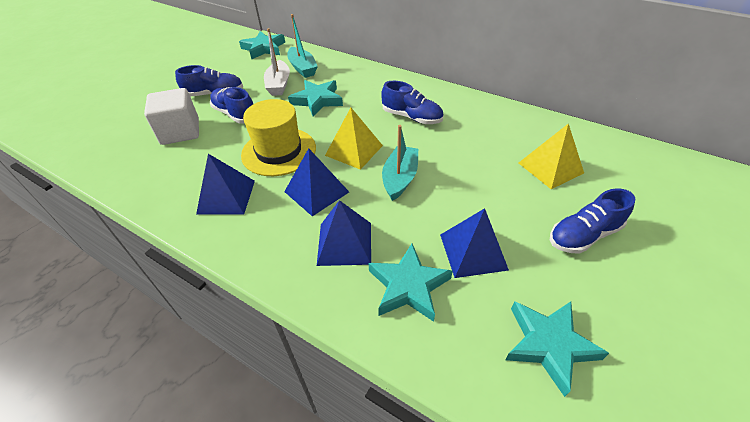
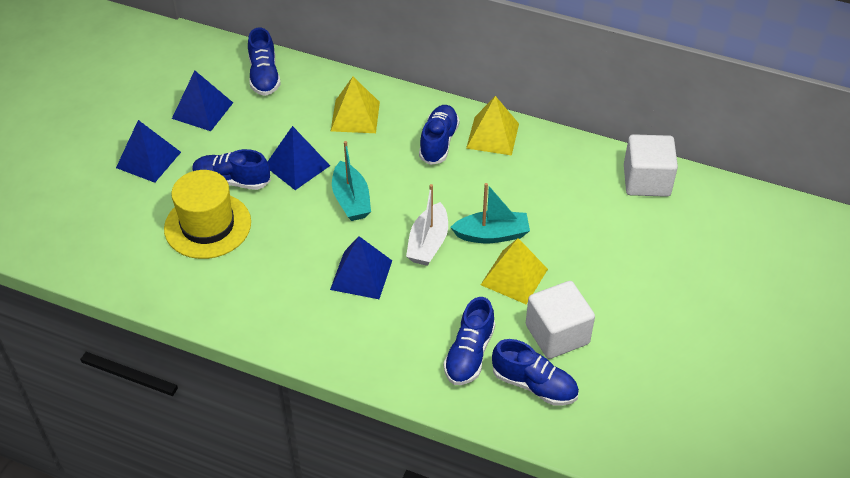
blue shoe: 4 -> 5
turquoise star: 4 -> 0
white cube: 1 -> 2
yellow pyramid: 2 -> 3

